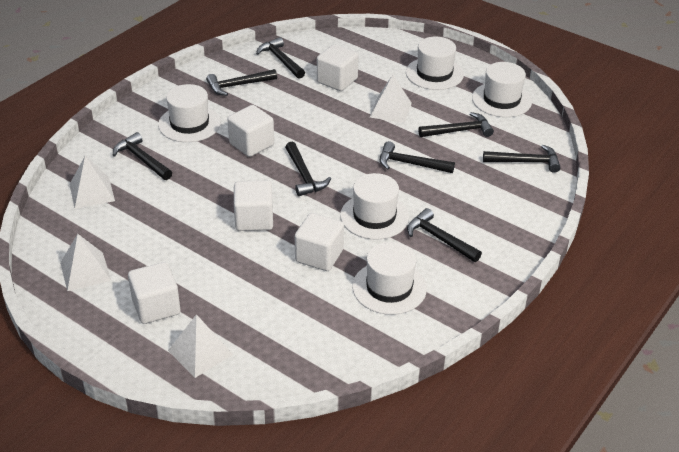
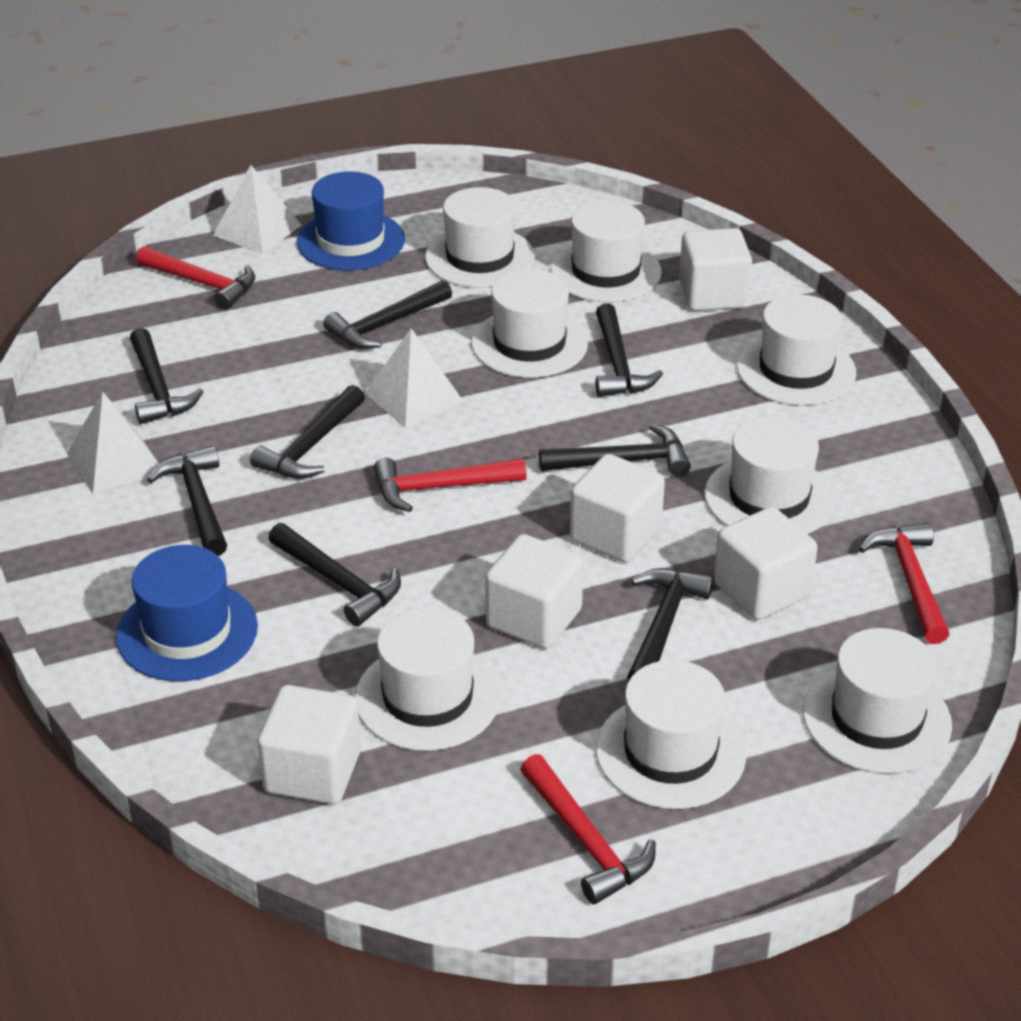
blue hat: 0 -> 2
red hammer: 0 -> 4
white hat: 5 -> 8
white pyramid: 4 -> 3

